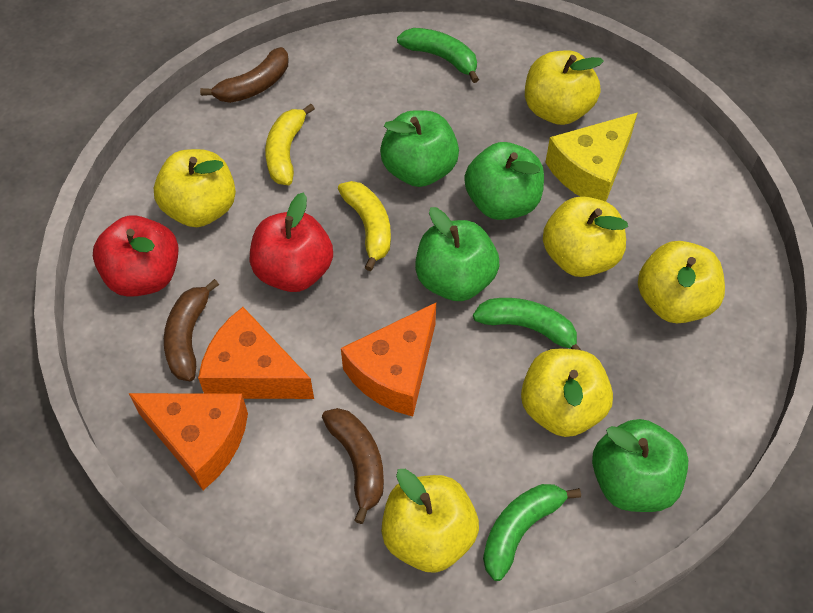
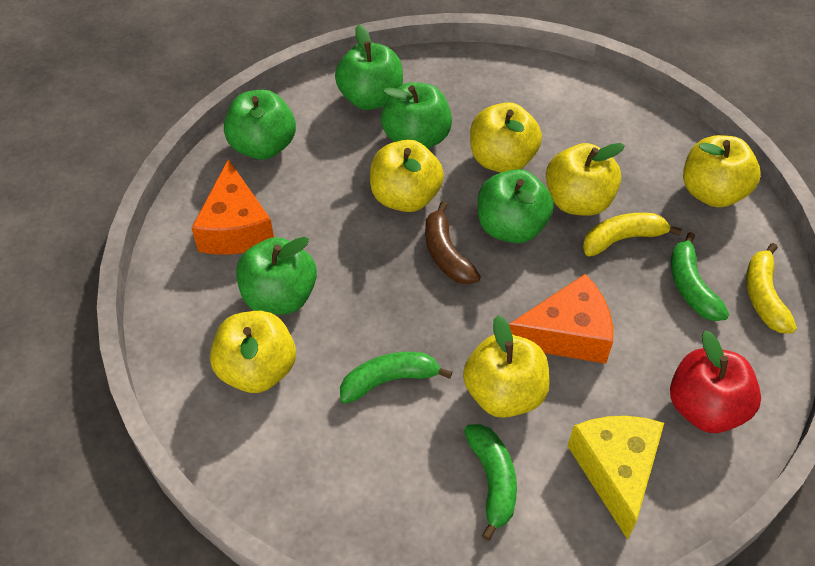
brown banana: 3 -> 1
green apple: 4 -> 5
orange cheese: 3 -> 2
red apple: 2 -> 1

